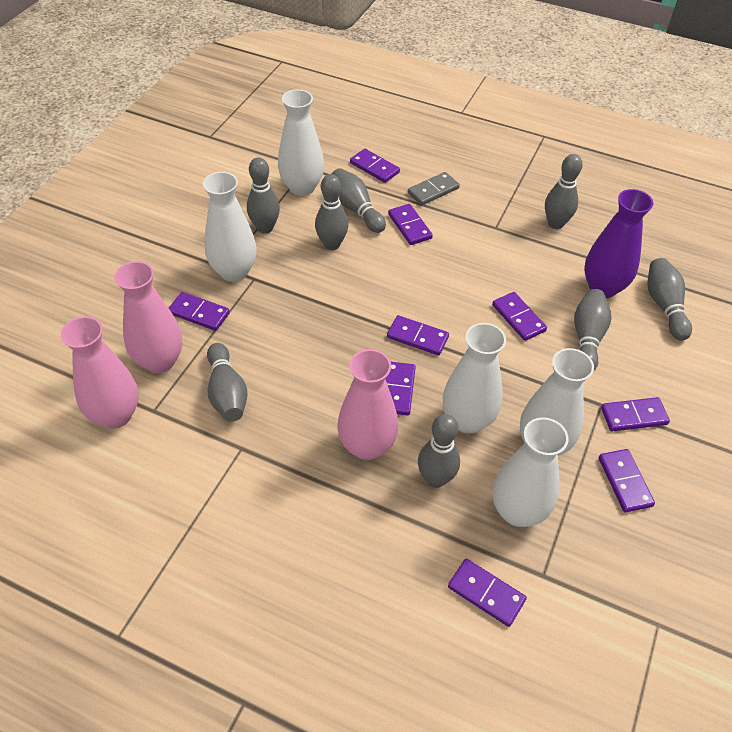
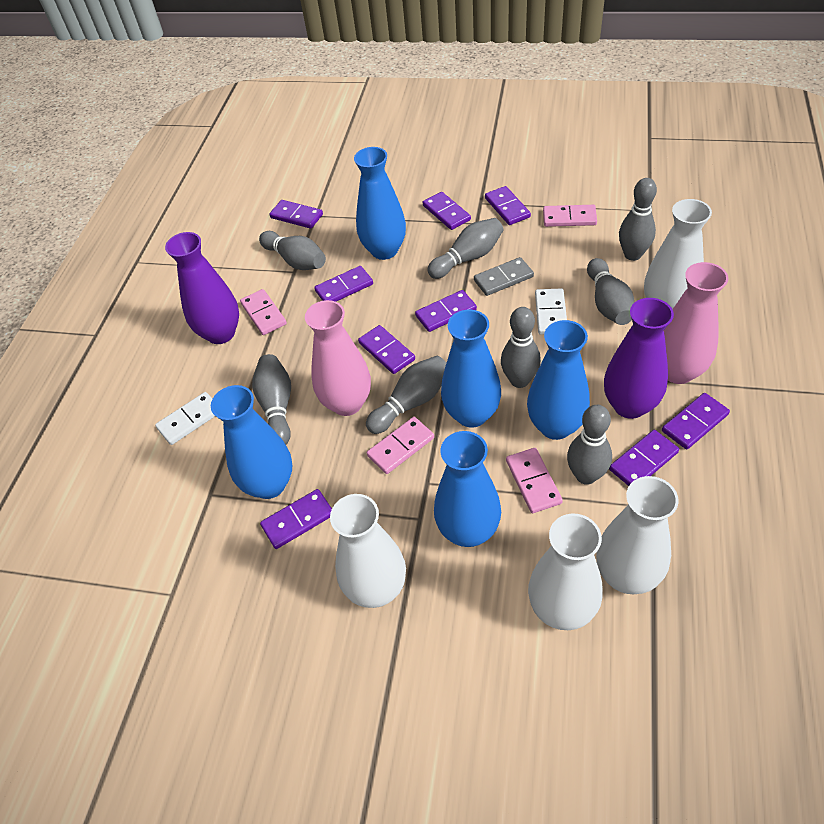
blue vase: 0 -> 5
pink domino: 0 -> 4
pink vase: 3 -> 2
purple vase: 1 -> 2
white domino: 0 -> 2
white vase: 5 -> 4

